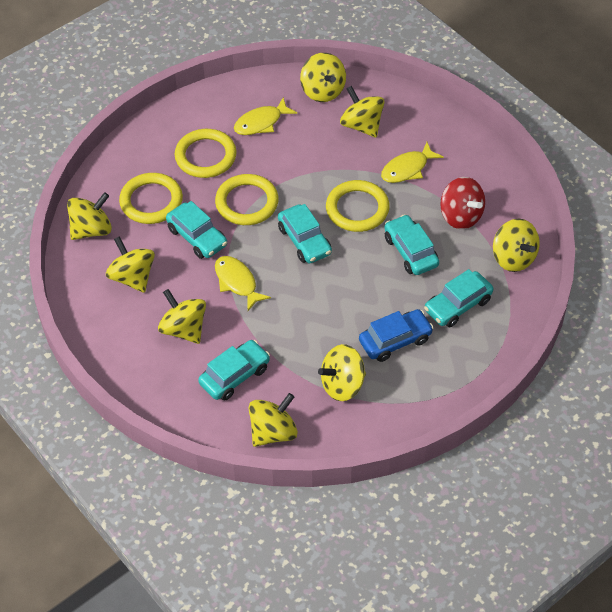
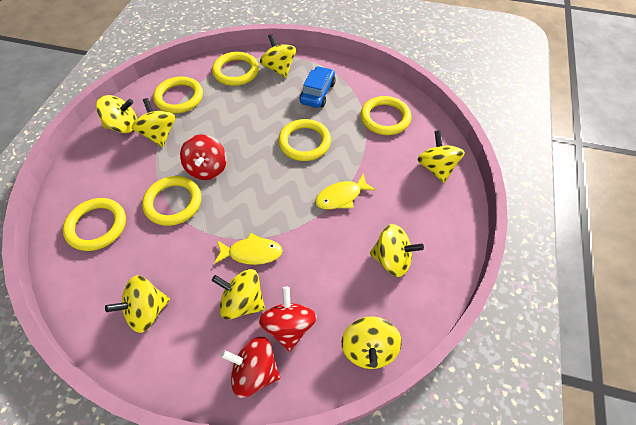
red spinning top: 1 -> 3
turquoise car: 5 -> 0
yellow fish: 3 -> 2
yellow ring: 4 -> 6

